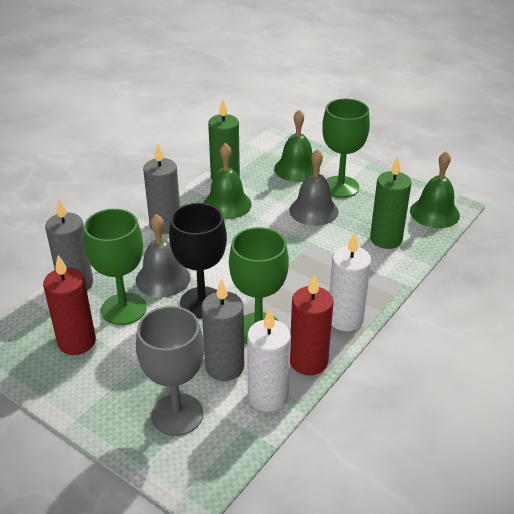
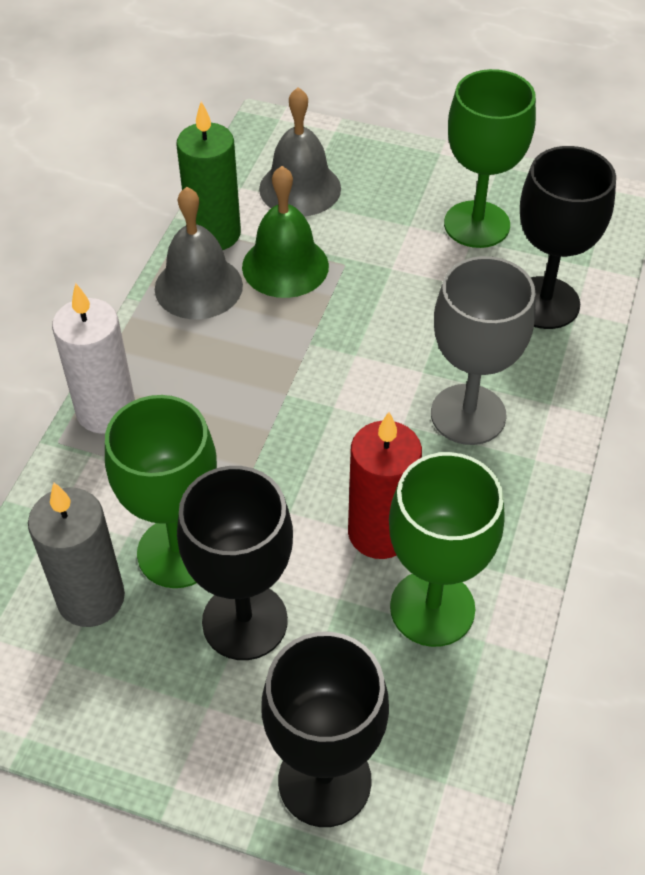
black goblet: 1 -> 3
green bell: 3 -> 1
green candle: 2 -> 1
grey candle: 3 -> 1
red candle: 2 -> 1
white candle: 2 -> 1

